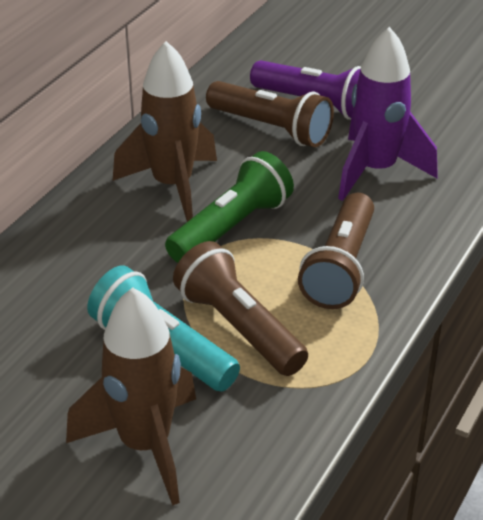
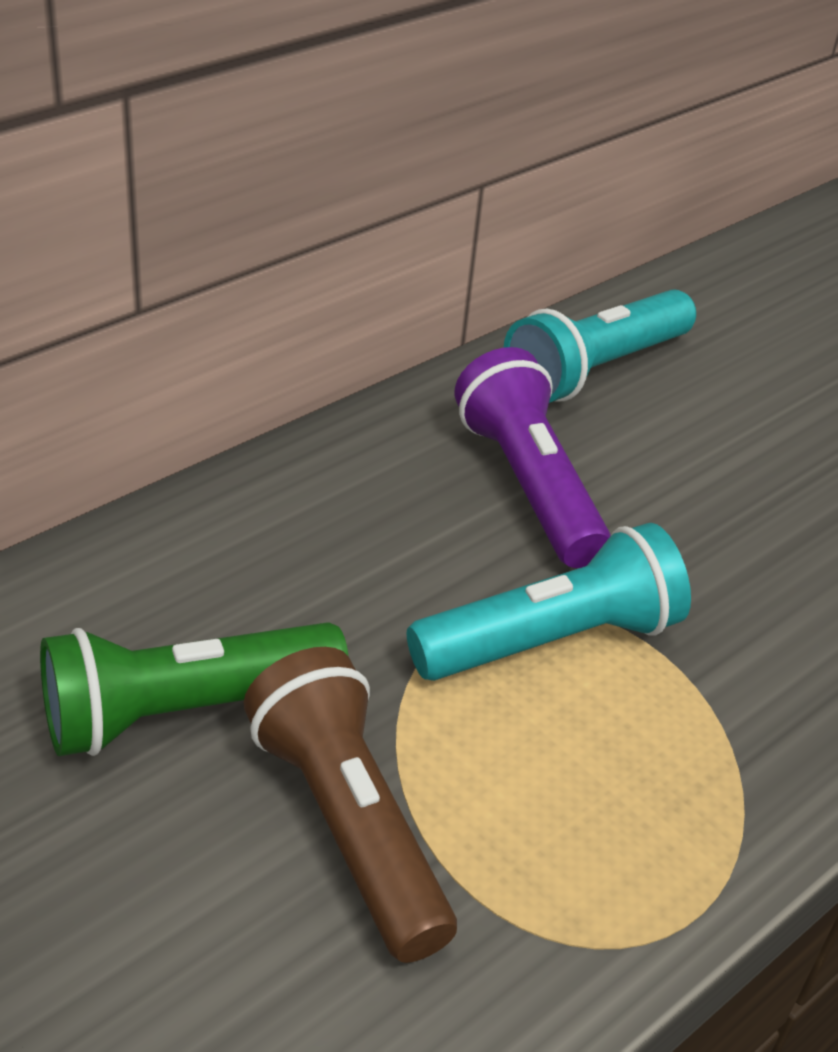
brown flashlight: 3 -> 1
brown rocket: 2 -> 0
purple rocket: 1 -> 0
turquoise flashlight: 1 -> 2

